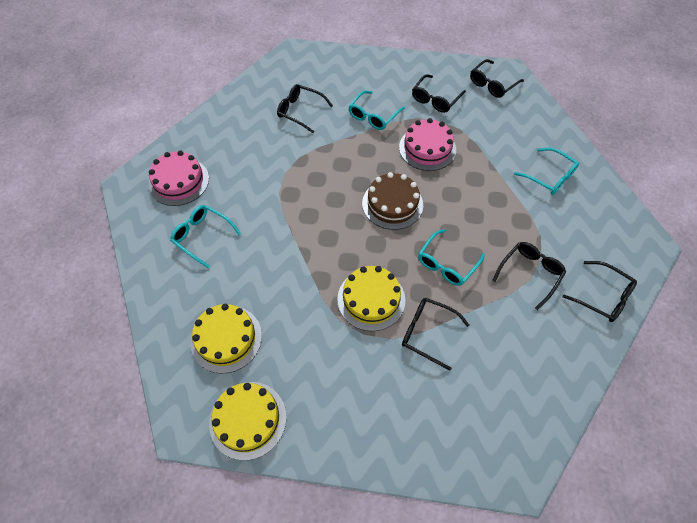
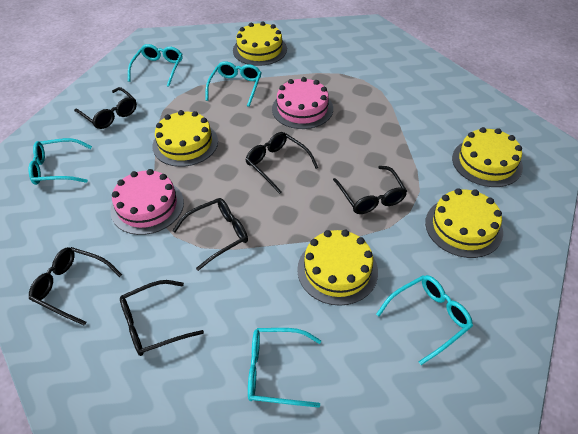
brown cake: 1 -> 0
turquoise glasses: 4 -> 5
yellow cake: 3 -> 5

